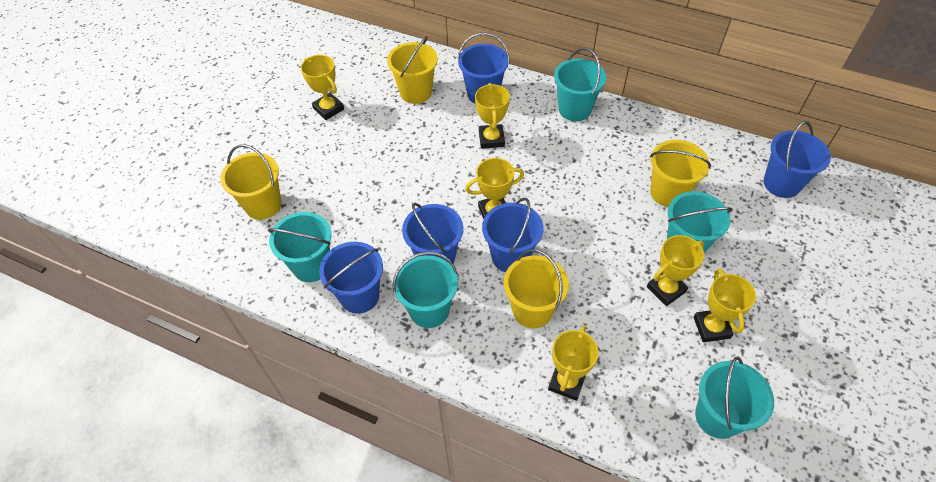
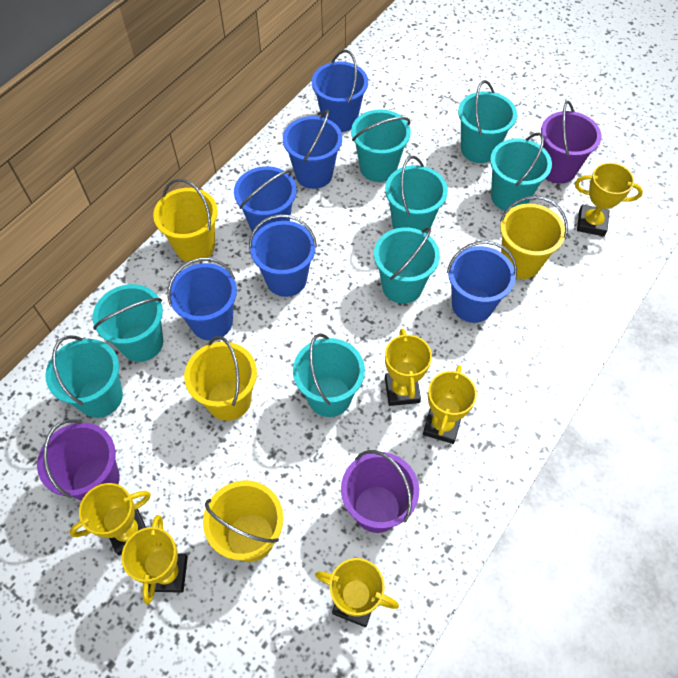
blue bucket: 5 -> 6
purple bucket: 0 -> 3
turquoise bucket: 5 -> 8

